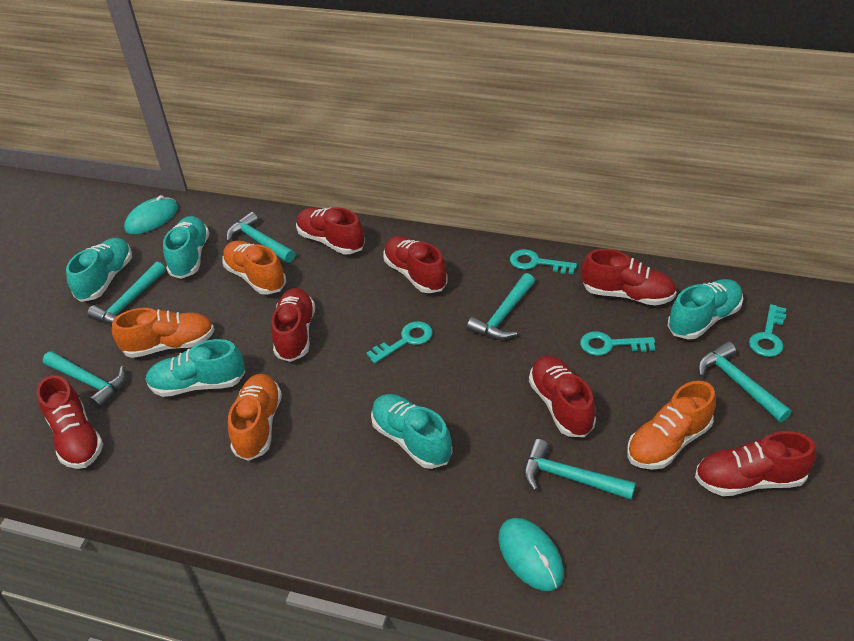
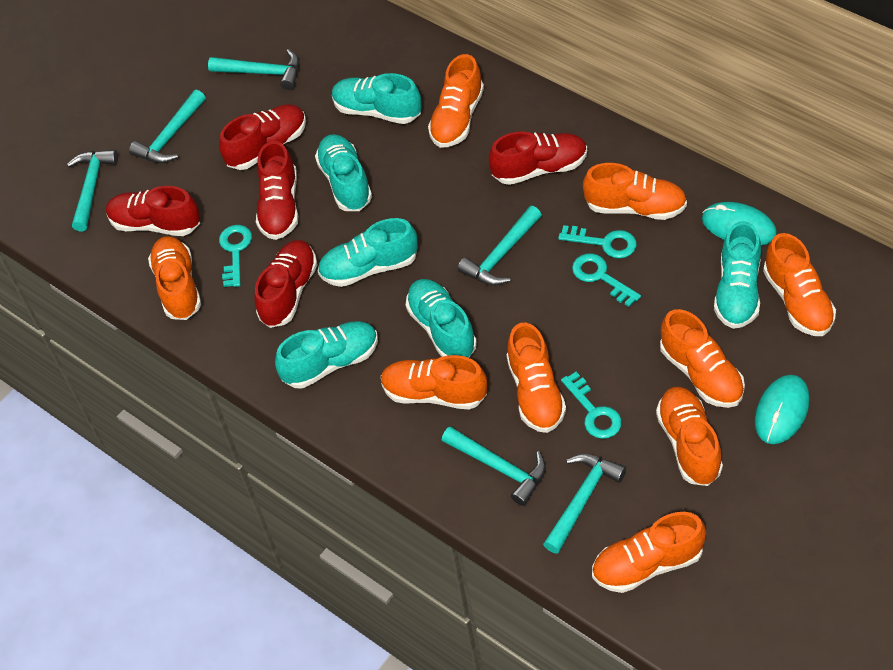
orange shoe: 4 -> 9
red shoe: 7 -> 5
turquoise shoe: 5 -> 6

